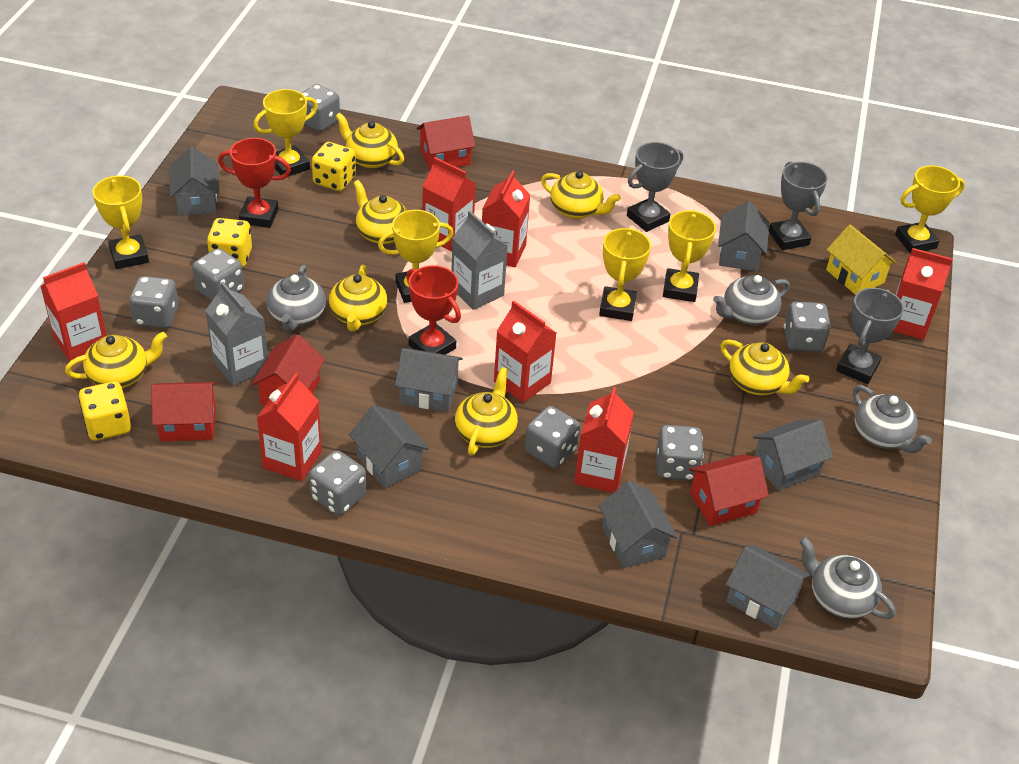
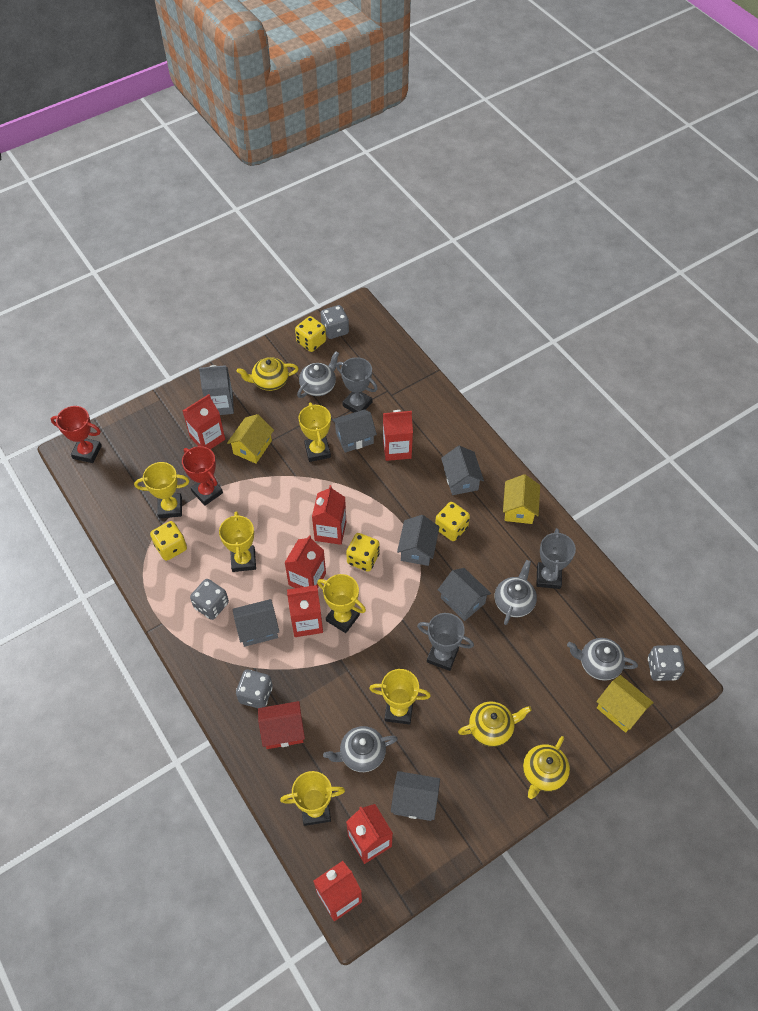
grey carton: 2 -> 1
grey dice: 7 -> 4
grey house: 7 -> 6
red house: 4 -> 1
yellow dice: 3 -> 4
yellow house: 1 -> 3
yellow teapot: 7 -> 3

